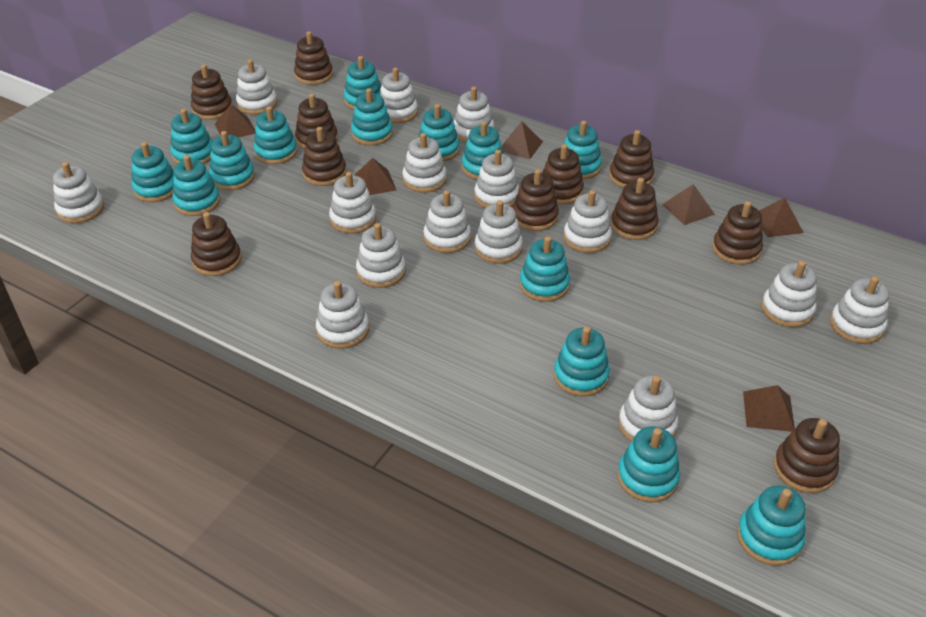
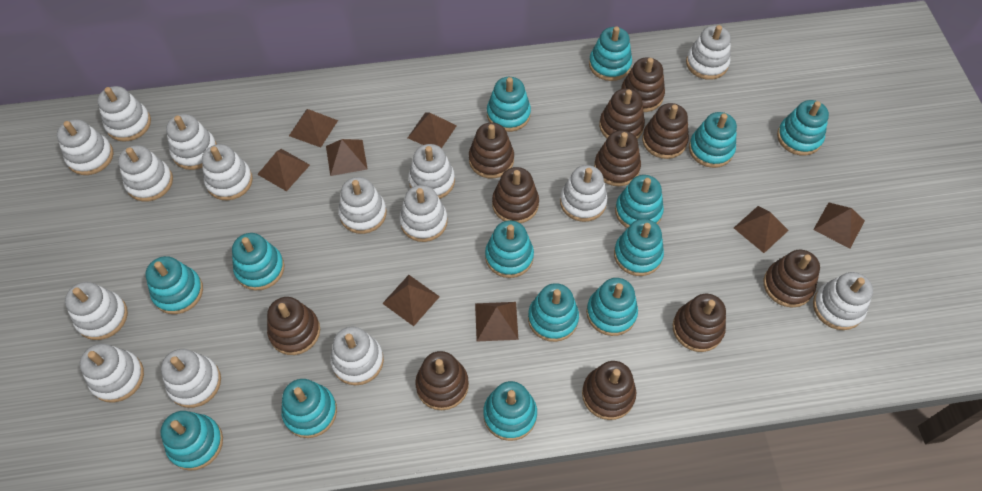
brown pyramid: 6 -> 8

